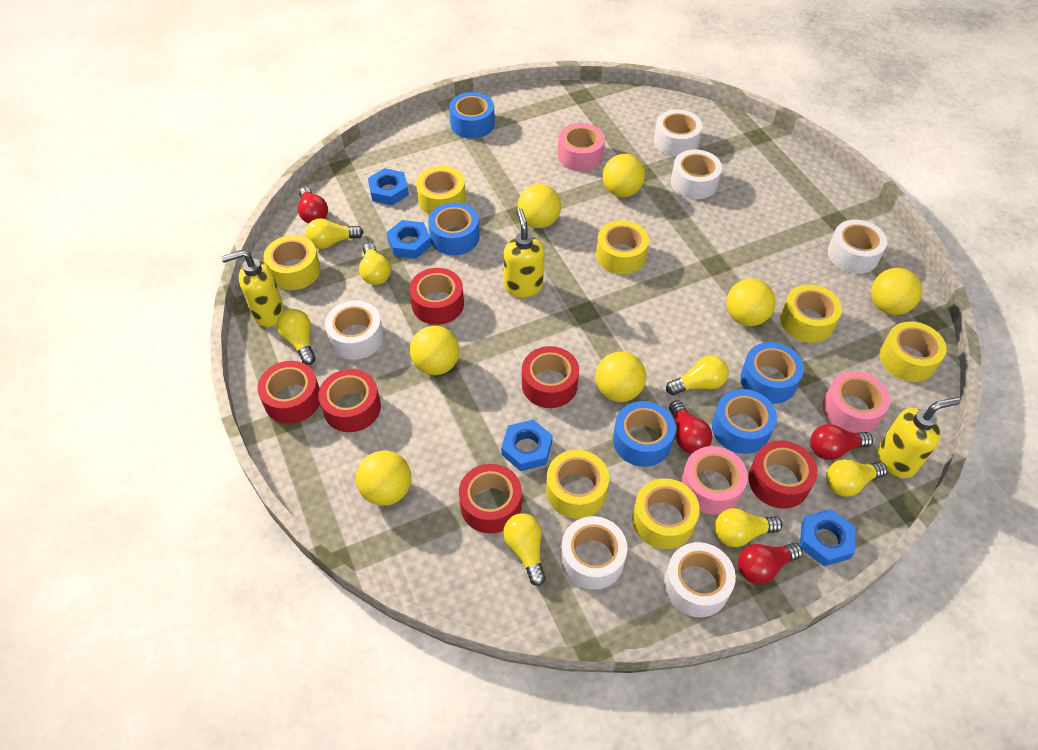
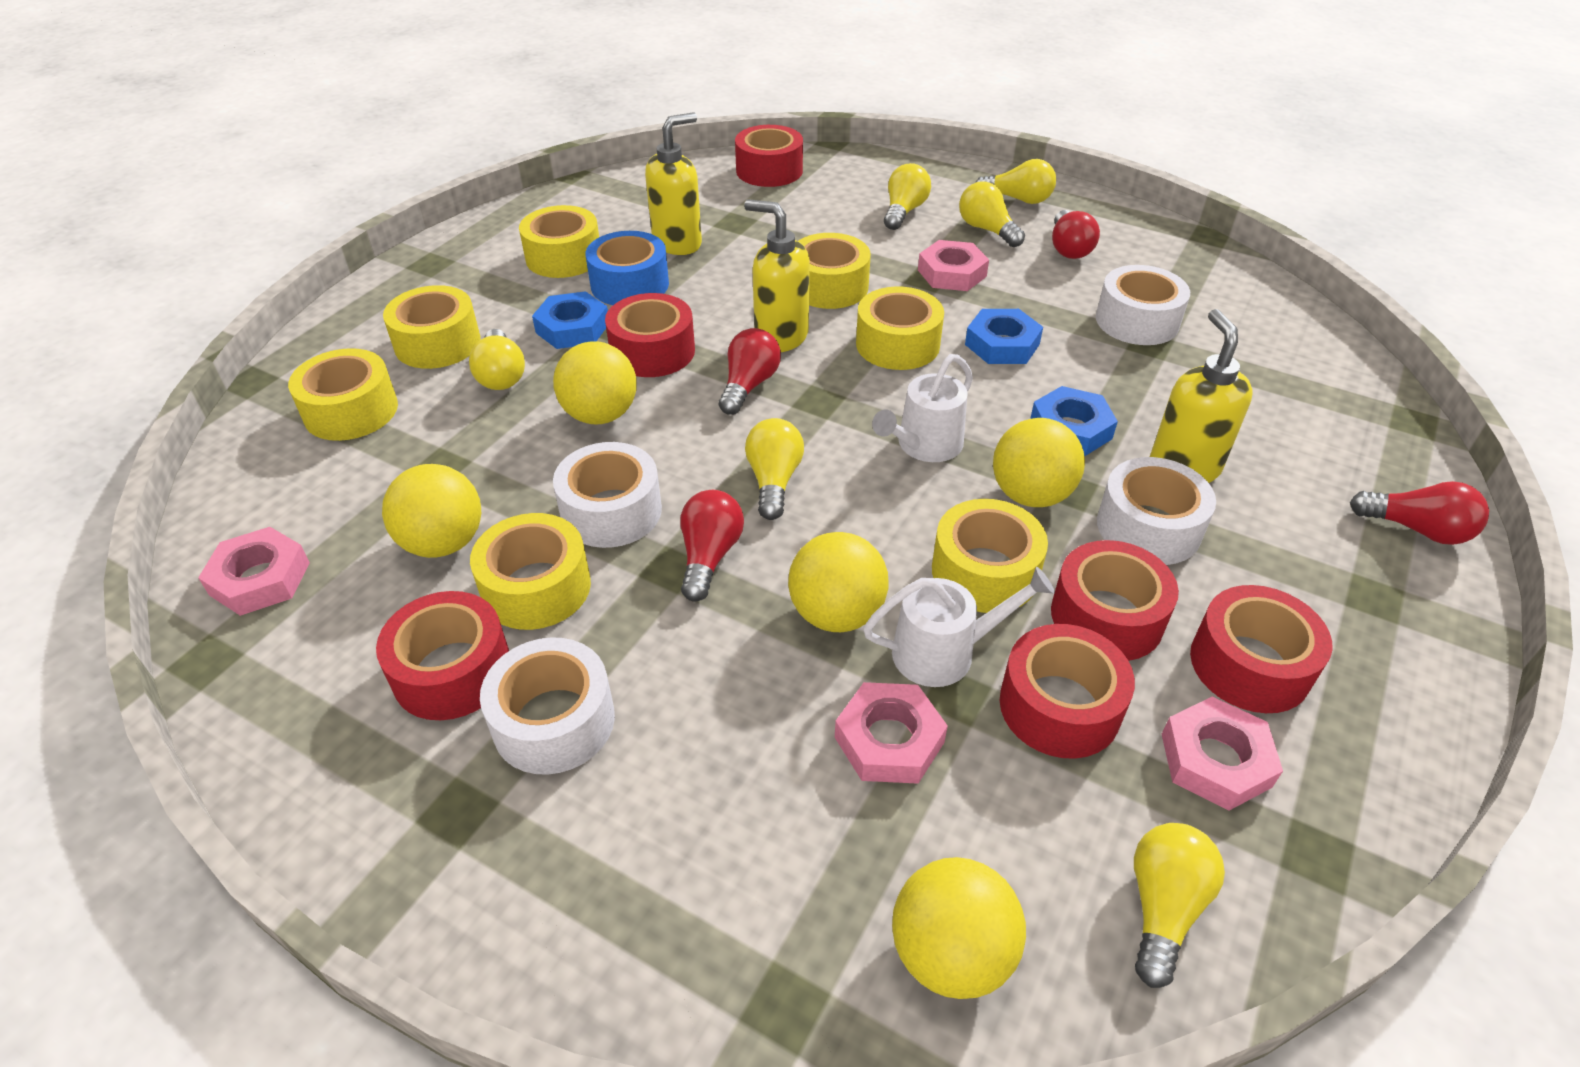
blue nut: 4 -> 3
blue tape: 5 -> 1
pink nut: 0 -> 4
pink tape: 3 -> 0
white tape: 6 -> 4
white watering can: 0 -> 2
yellow ball: 7 -> 5
yellow light bulb: 7 -> 6

